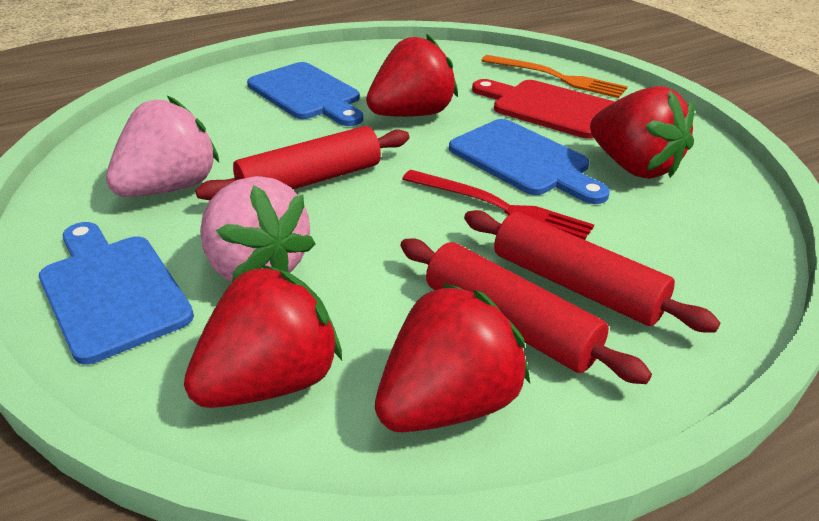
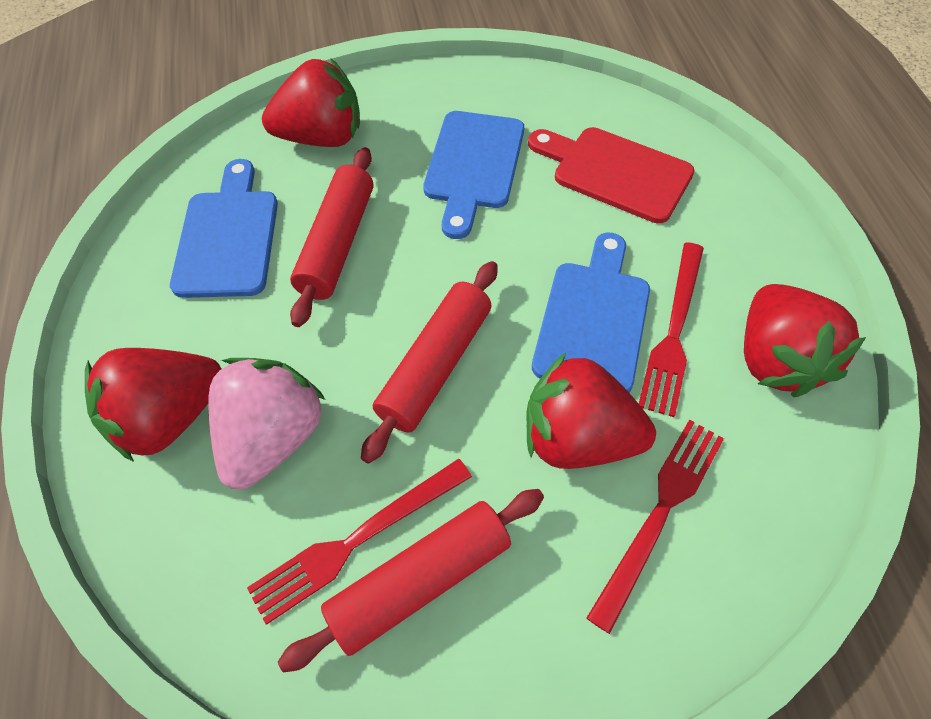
orange fork: 1 -> 0
pink strawberry: 2 -> 1
red fork: 1 -> 3

